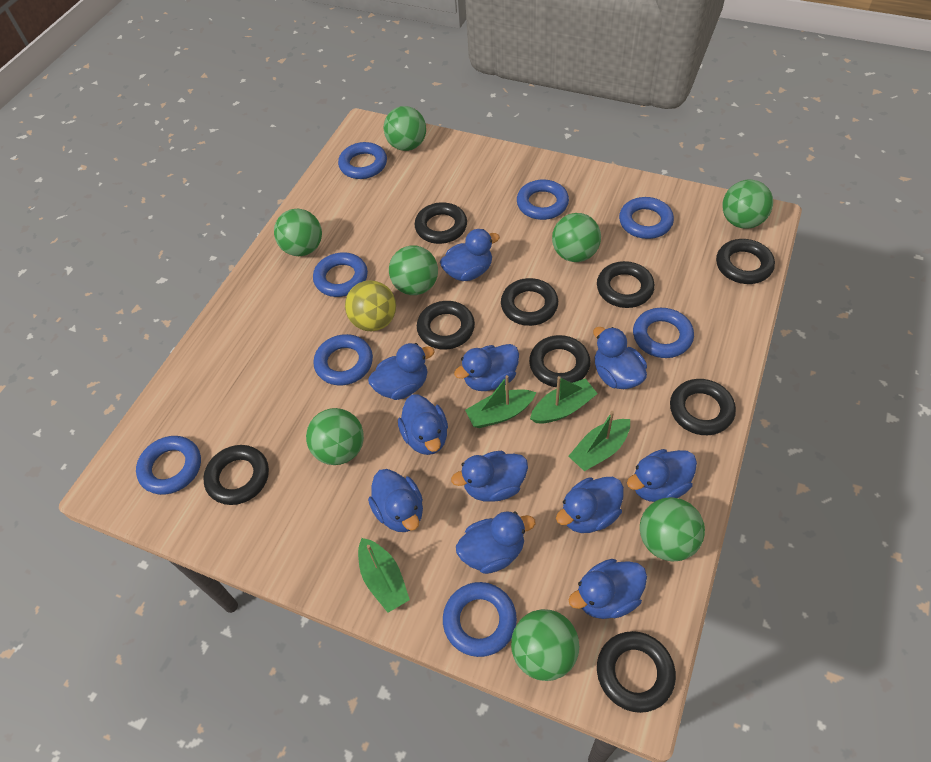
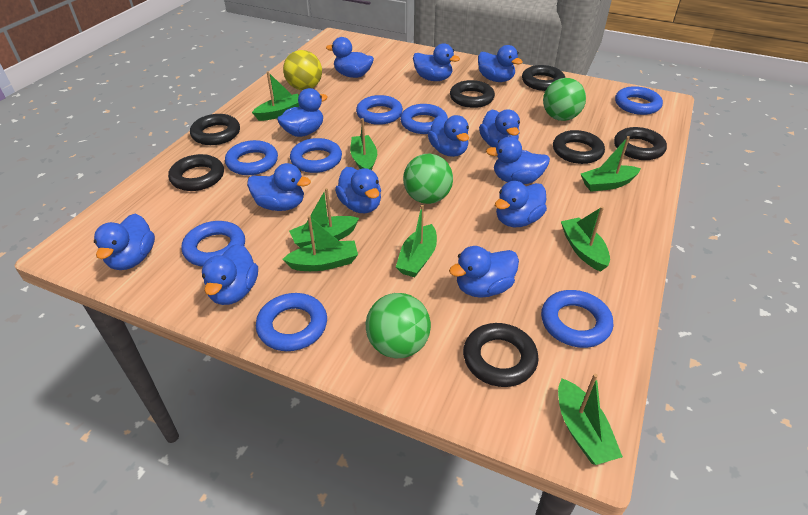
black ring: 9 -> 7
blue duck: 11 -> 13
green ball: 8 -> 3
green boat: 4 -> 8

